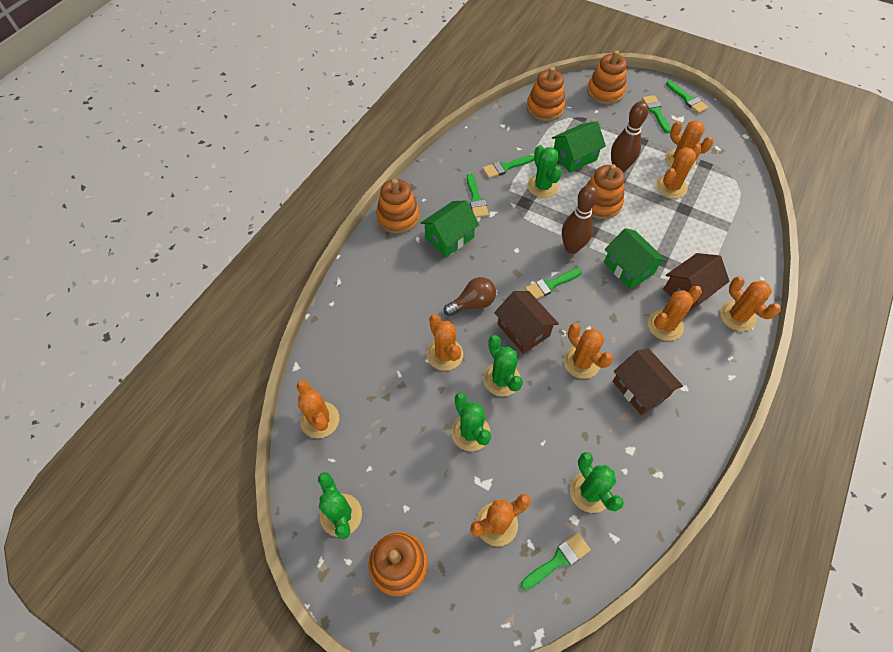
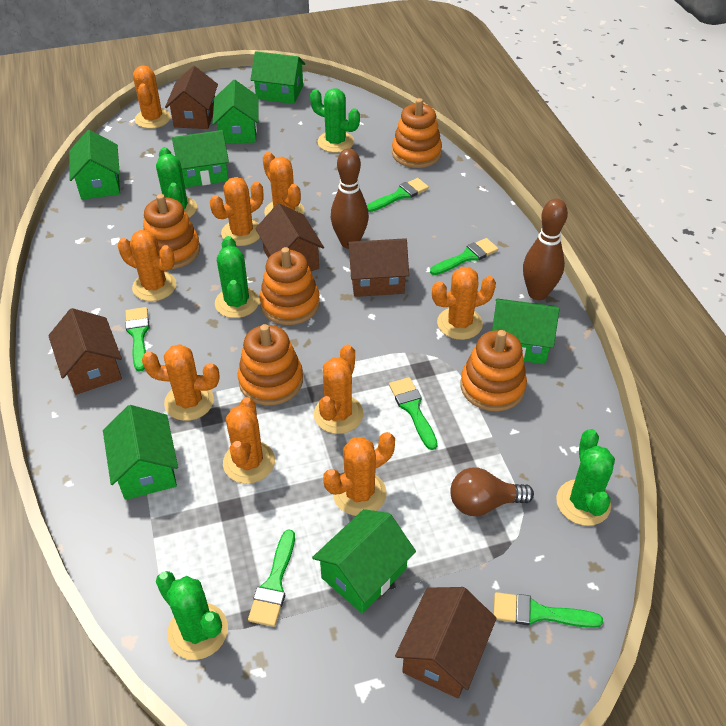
brown house: 3 -> 5
green house: 3 -> 7
orange cactus: 8 -> 9

